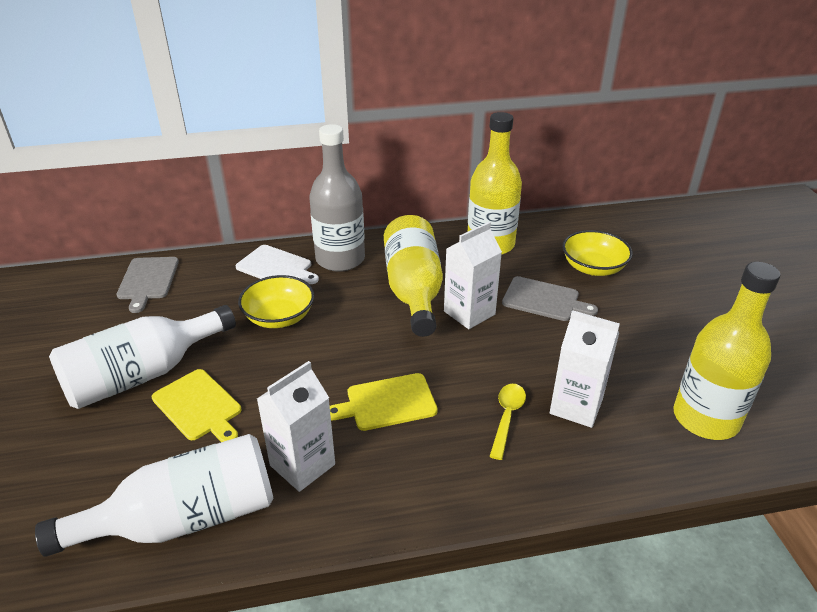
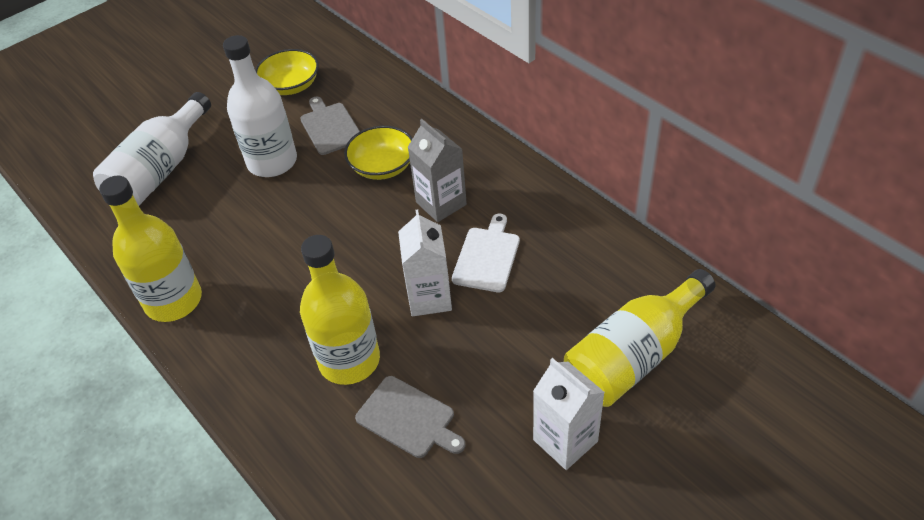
grey bottle: 1 -> 0
grey carton: 0 -> 1
white carton: 3 -> 2
yellow cutting board: 2 -> 0
yellow spoon: 1 -> 0

